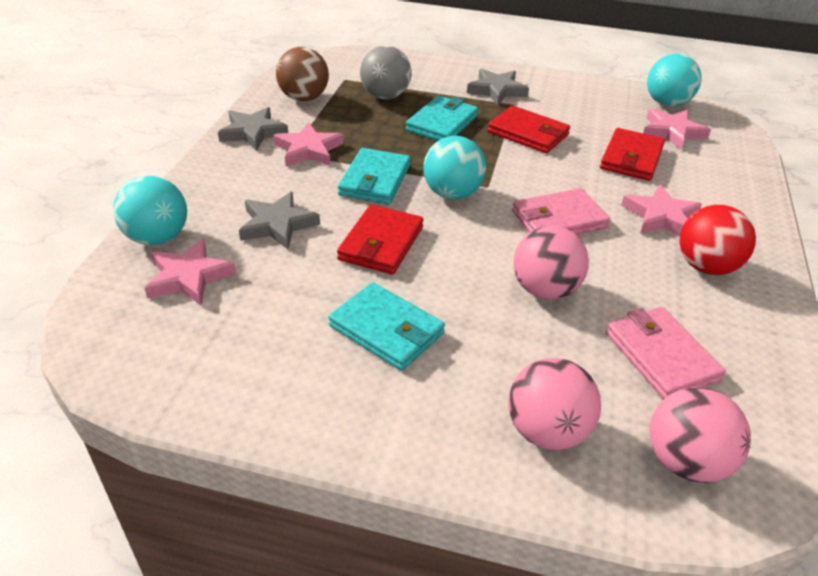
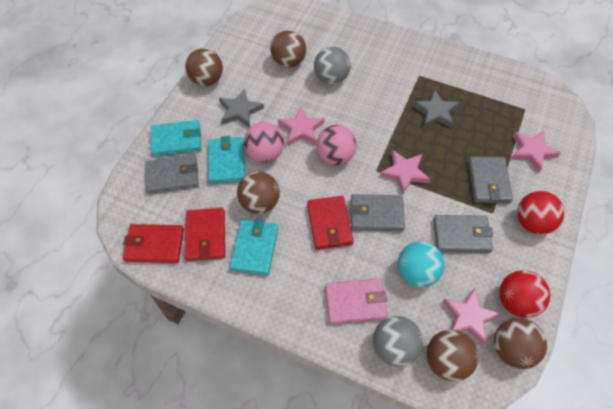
brown ball: 1 -> 5
grey ball: 1 -> 2
grey star: 3 -> 2
grey wallet: 0 -> 4
pink ball: 3 -> 2
pink wallet: 2 -> 1
red ball: 1 -> 2
turquoise ball: 3 -> 1

